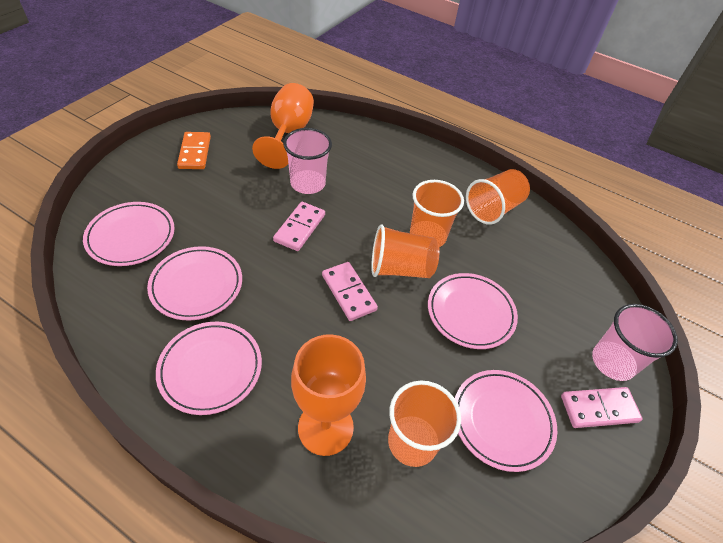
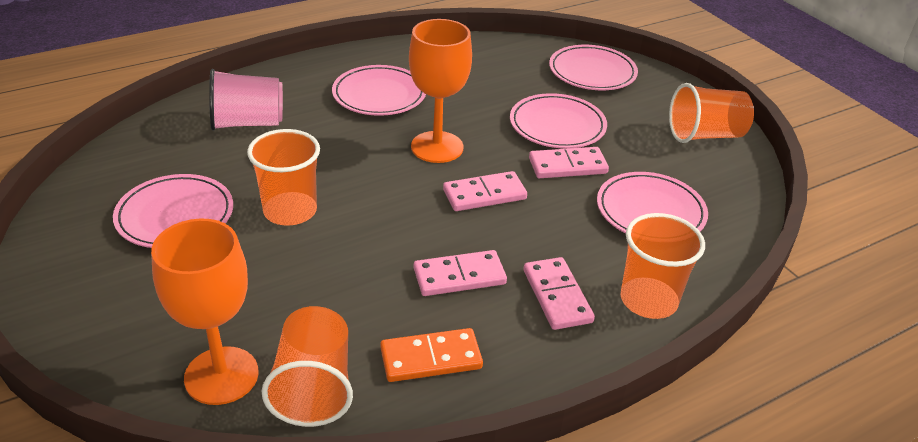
pink cup: 2 -> 1
pink domino: 3 -> 4

